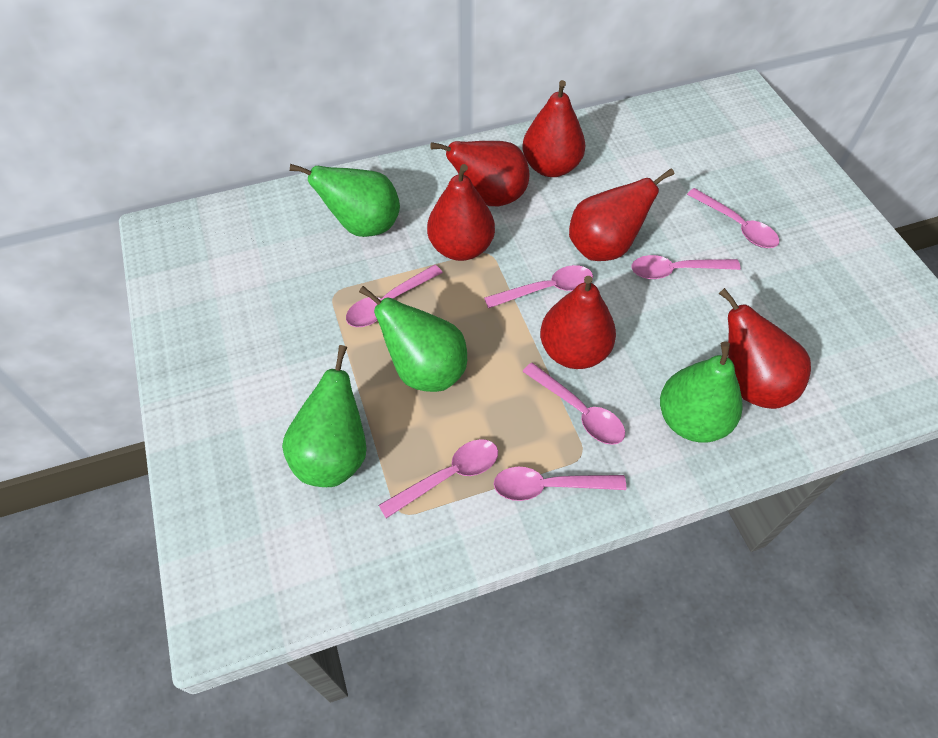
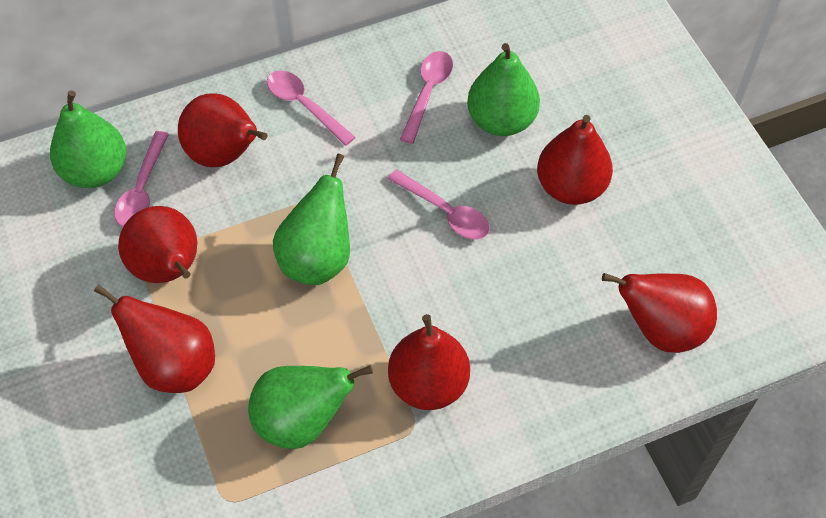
pink spoon: 7 -> 4

